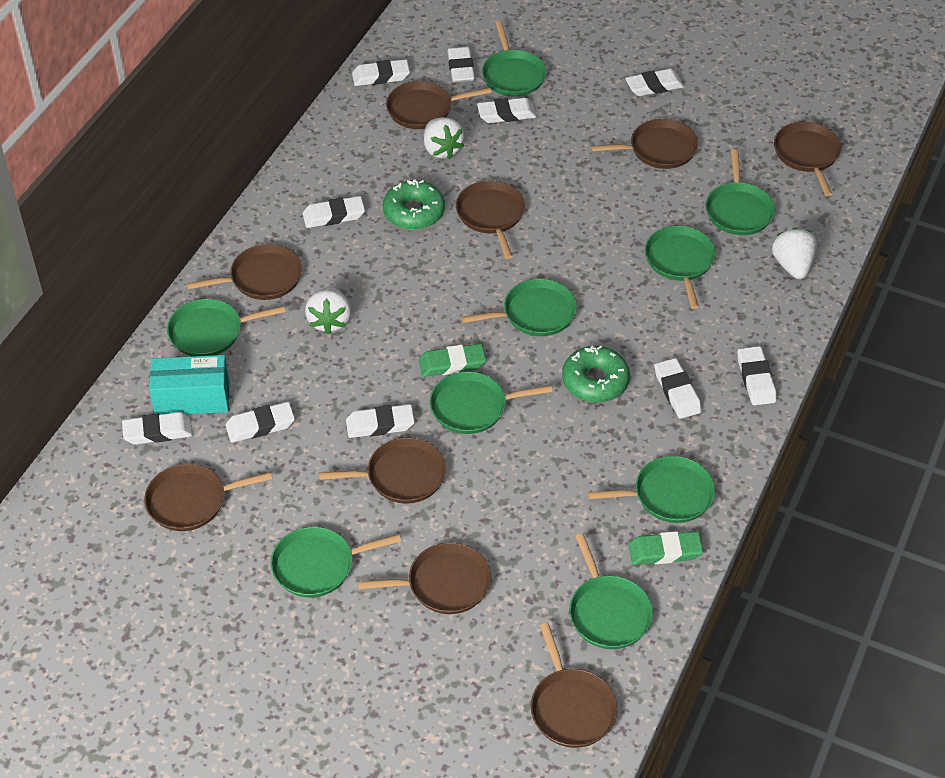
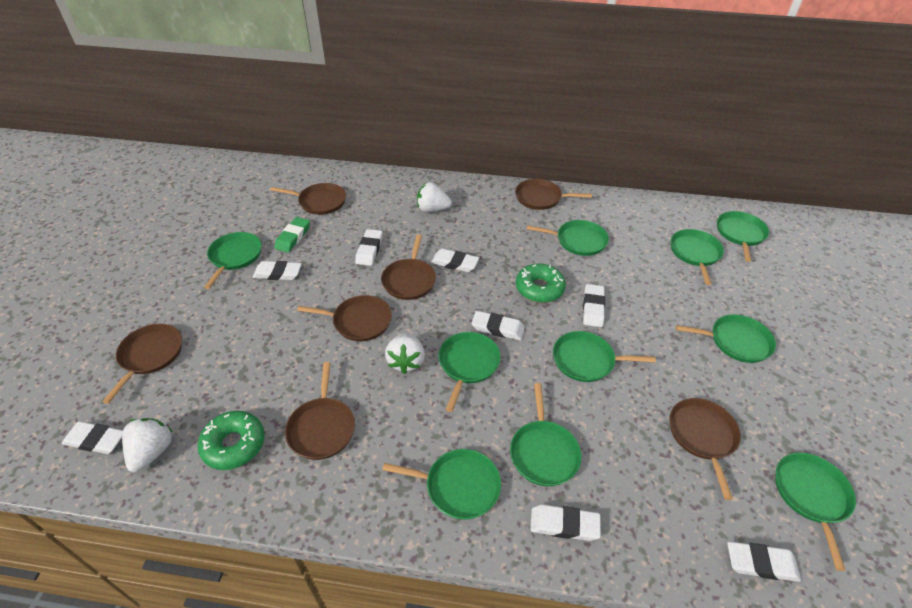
brown pan: 9 -> 7
green eraser: 2 -> 1
green pan: 9 -> 10
turquoise box: 1 -> 0
white eraser: 10 -> 8

